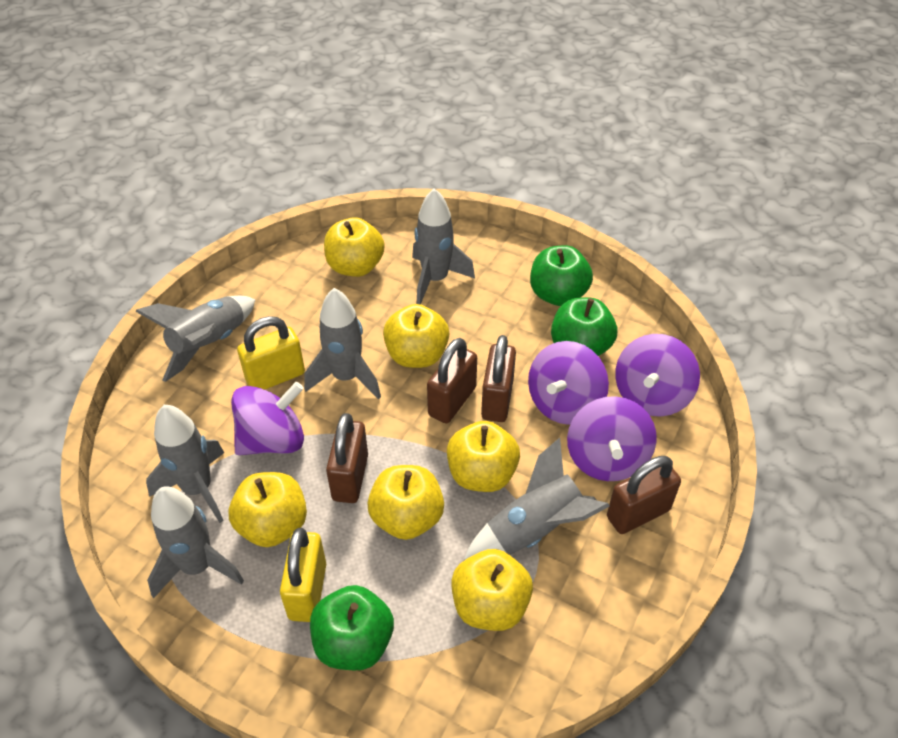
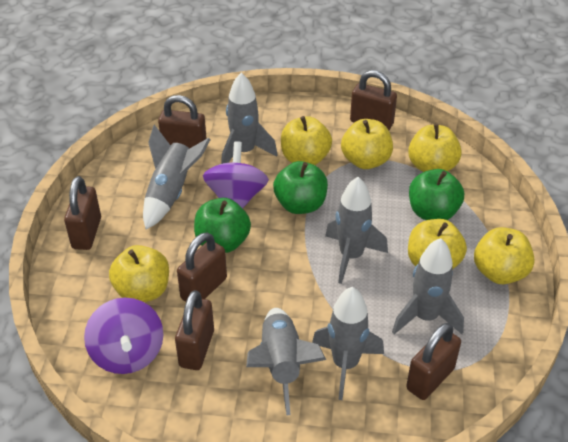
brown padlock: 4 -> 6
purple spinning top: 4 -> 2
yellow padlock: 2 -> 0

